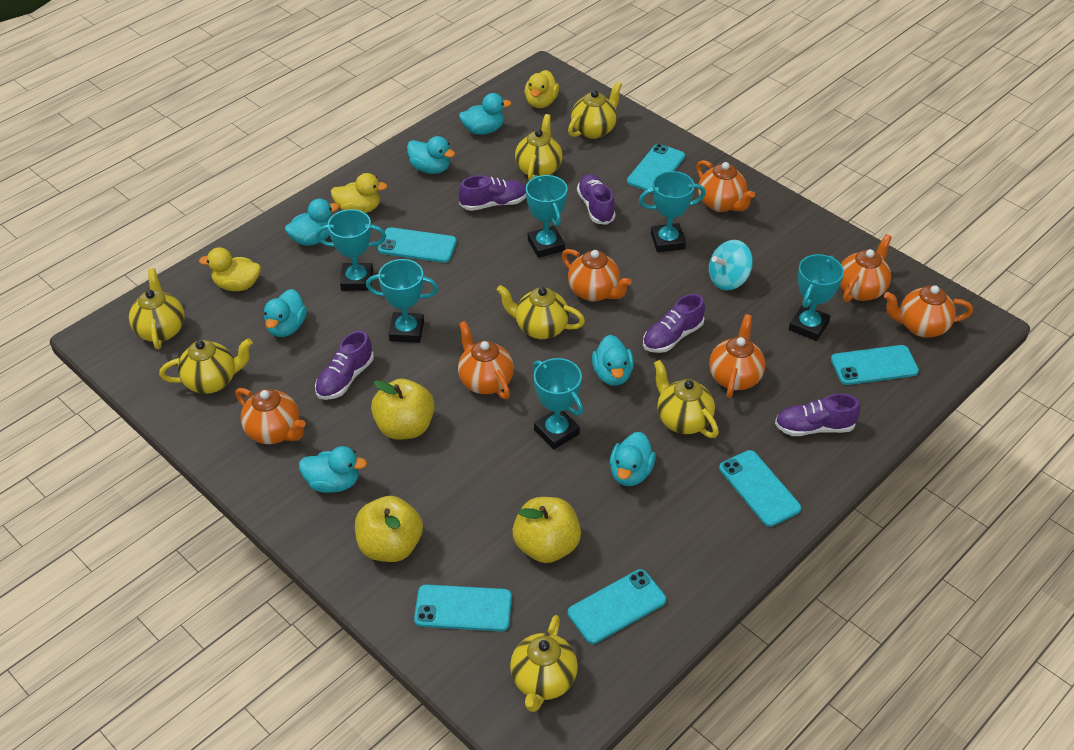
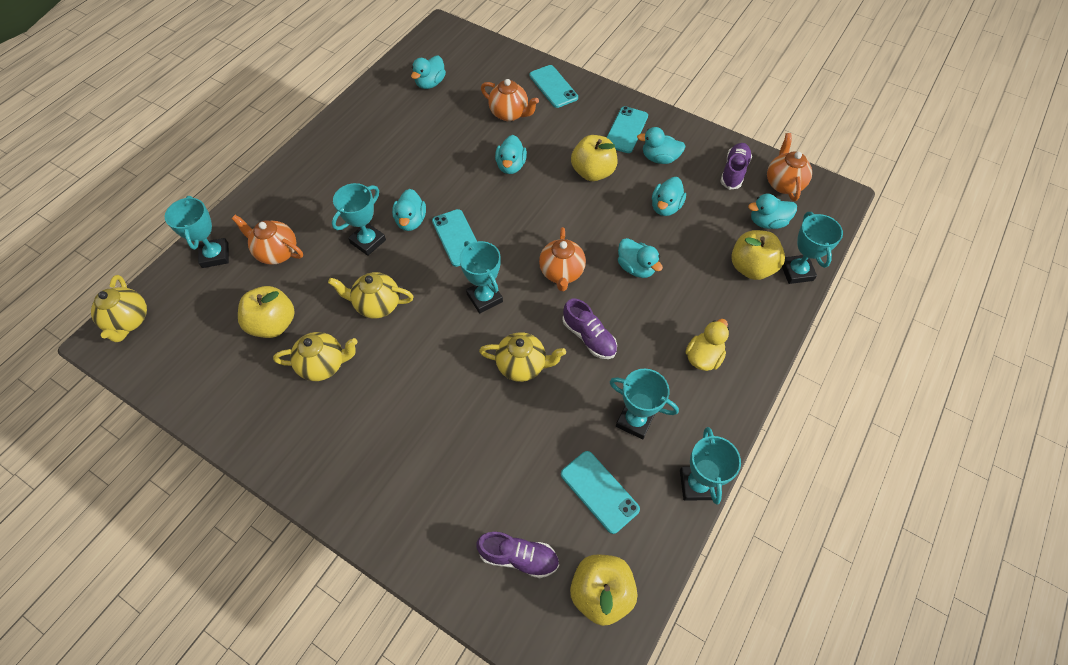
orange teapot: 7 -> 4
purple shoe: 5 -> 3
turquoise phone: 6 -> 4
turquoise spinning top: 1 -> 0
yellow apple: 3 -> 4
yellow duck: 3 -> 1
yellow teapot: 7 -> 4

